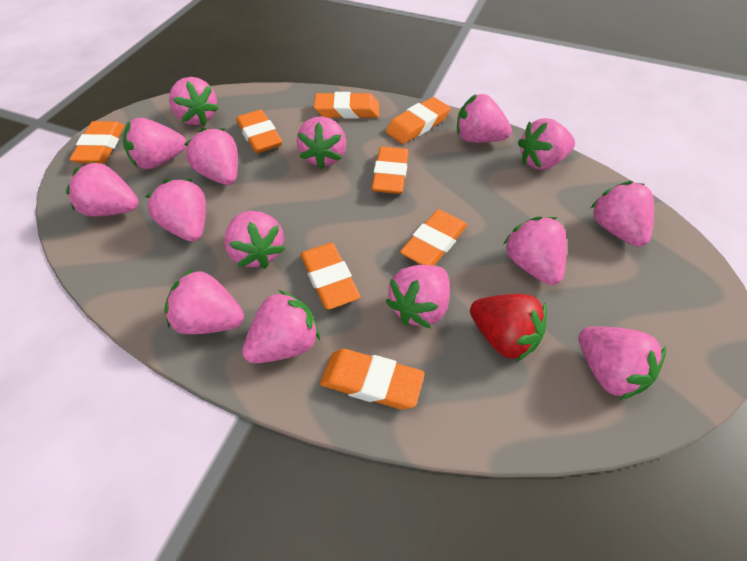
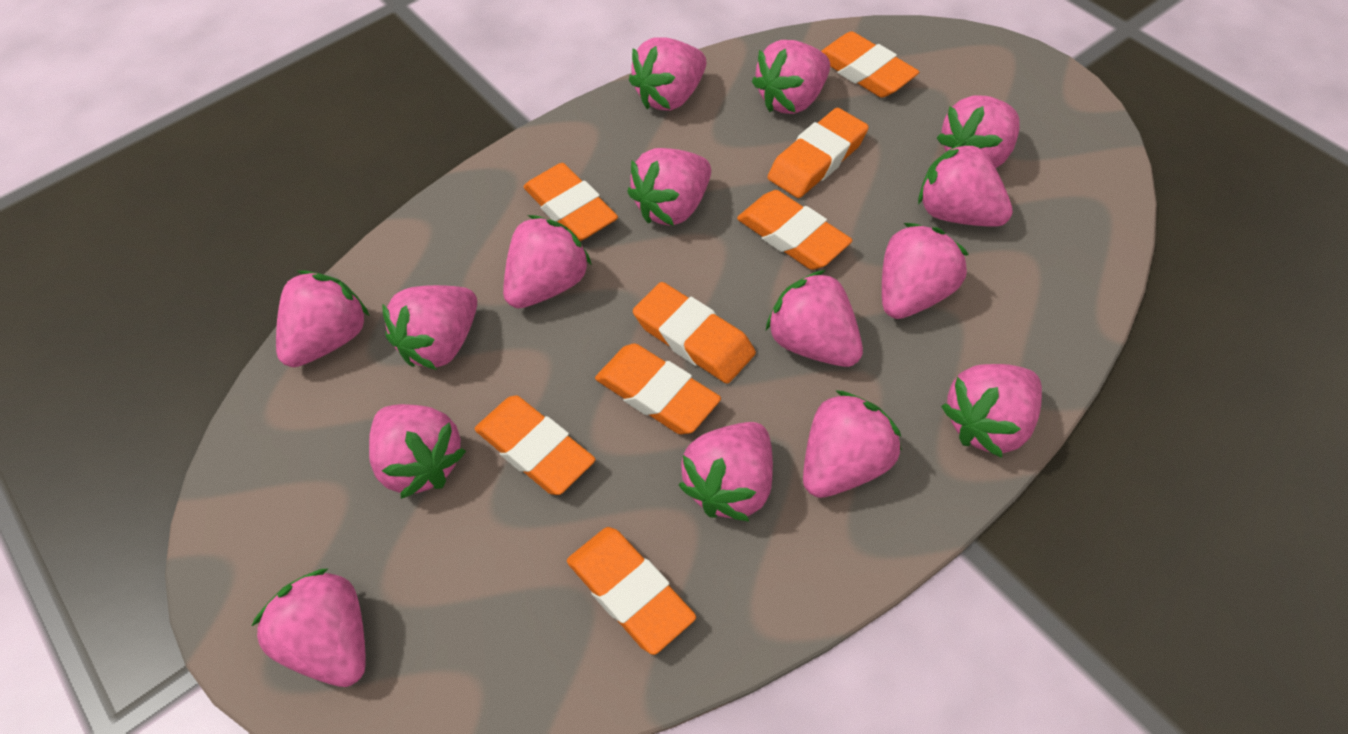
red strawberry: 1 -> 0

